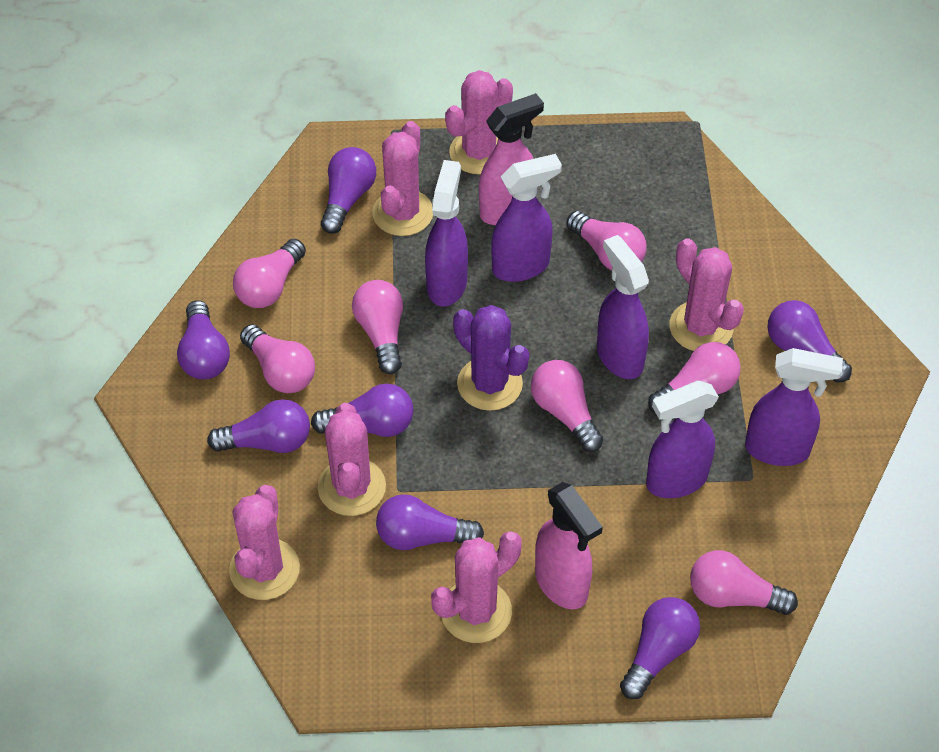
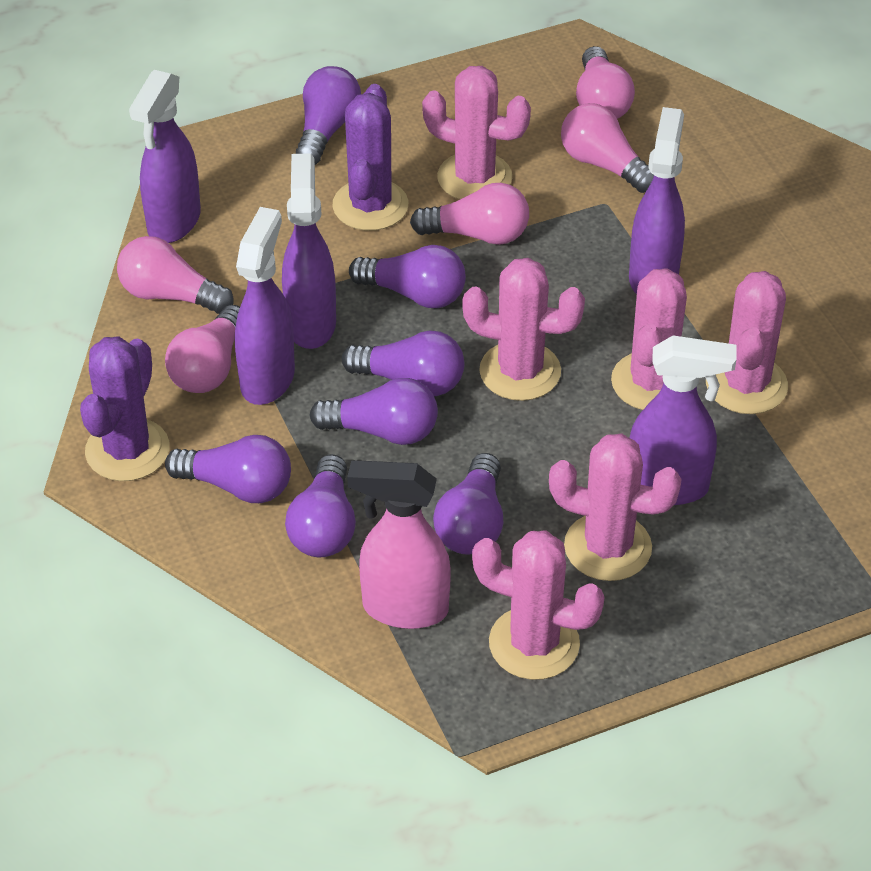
pink light bulb: 7 -> 5
pink spray bottle: 2 -> 1
purple cactus: 1 -> 2

